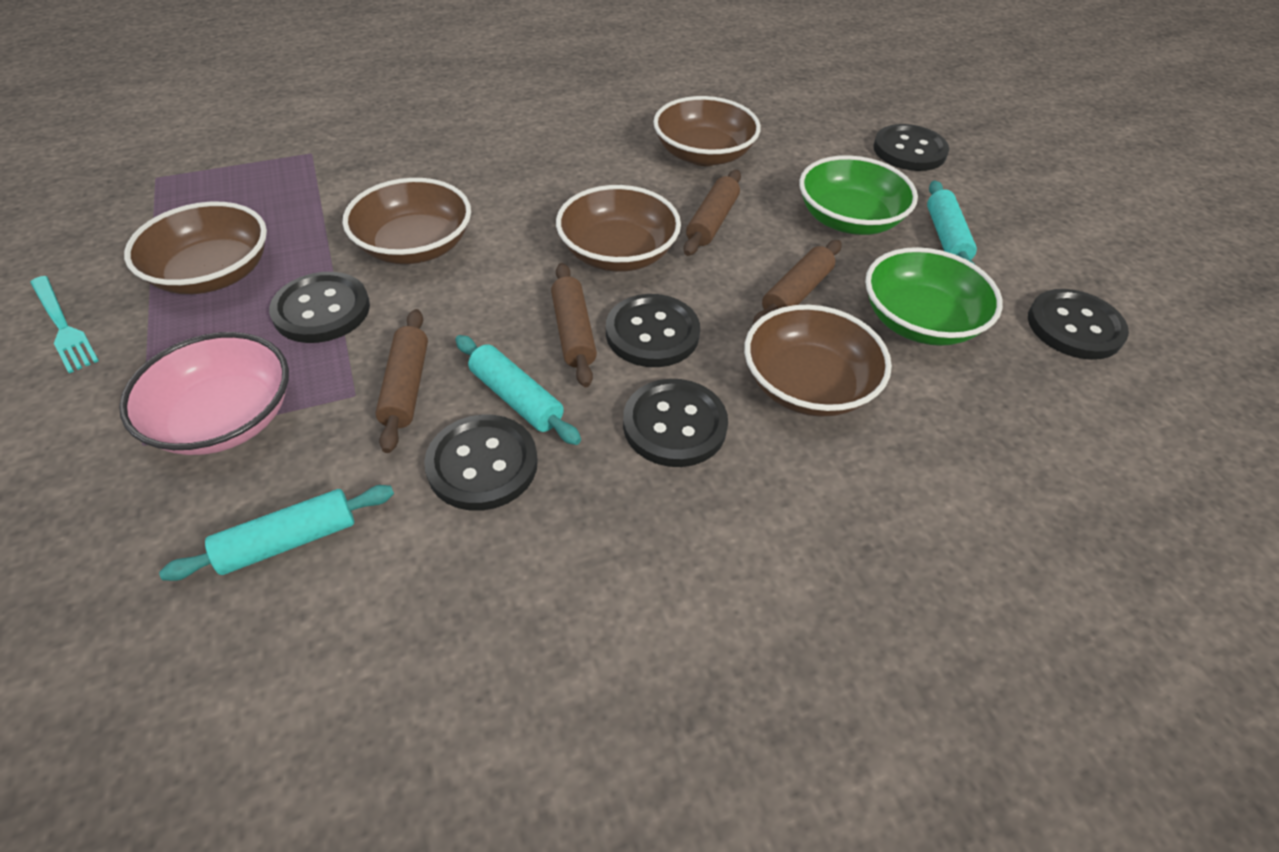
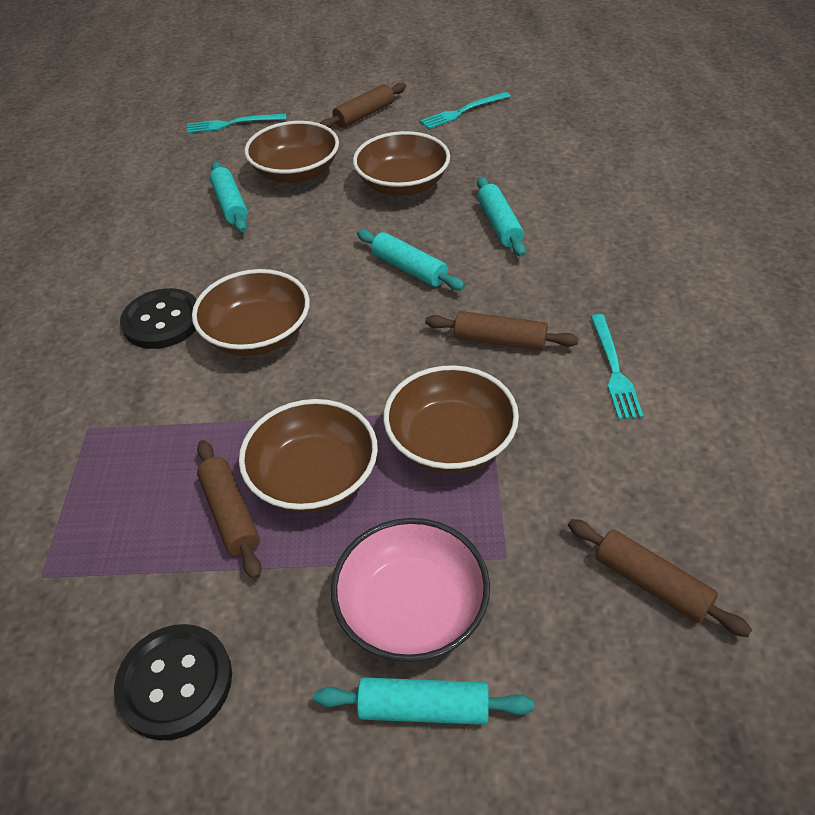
black button: 6 -> 2
green bowl: 2 -> 0
turquoise fork: 1 -> 3
turquoise rolling pin: 3 -> 4

